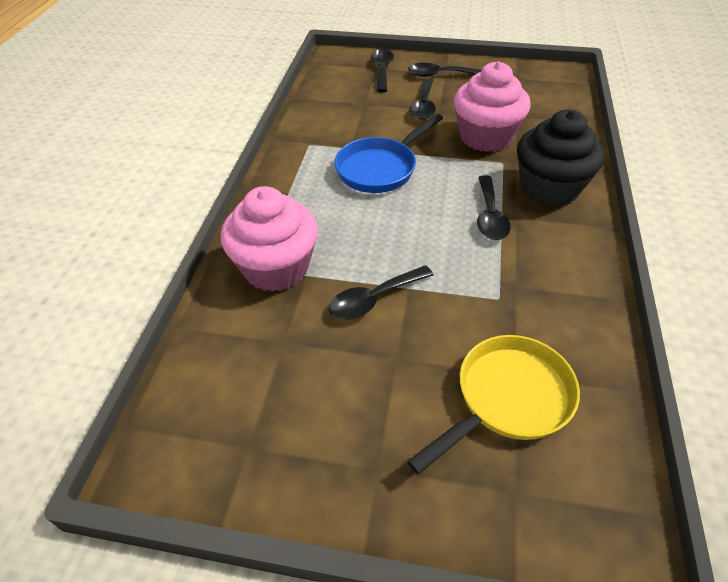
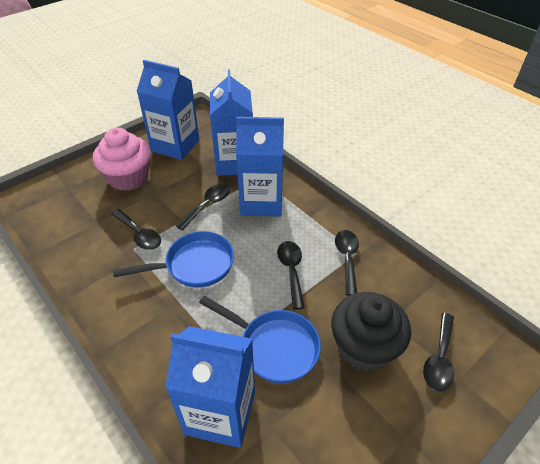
blue carton: 0 -> 4
blue pan: 1 -> 2
pink cupcake: 2 -> 1
yellow pan: 1 -> 0

